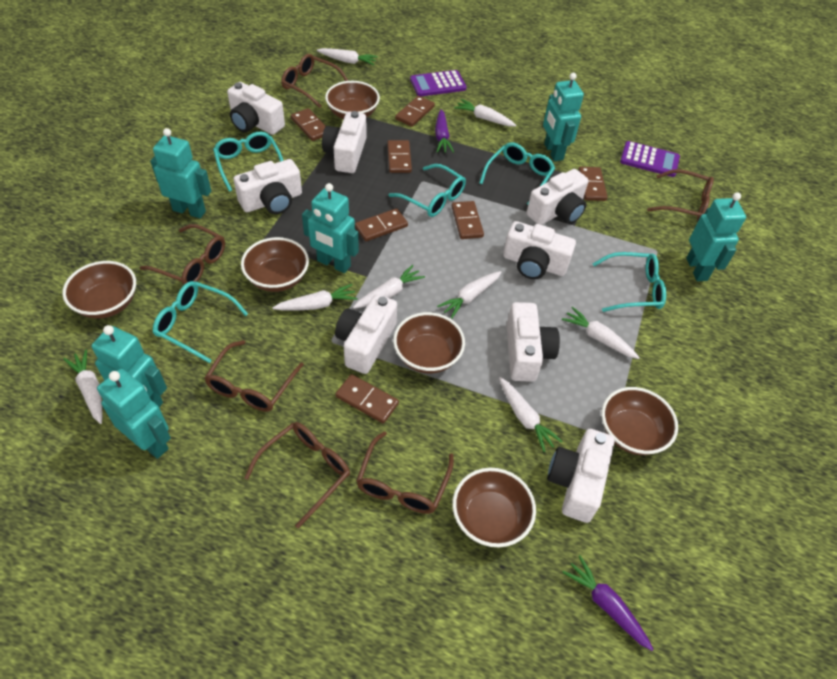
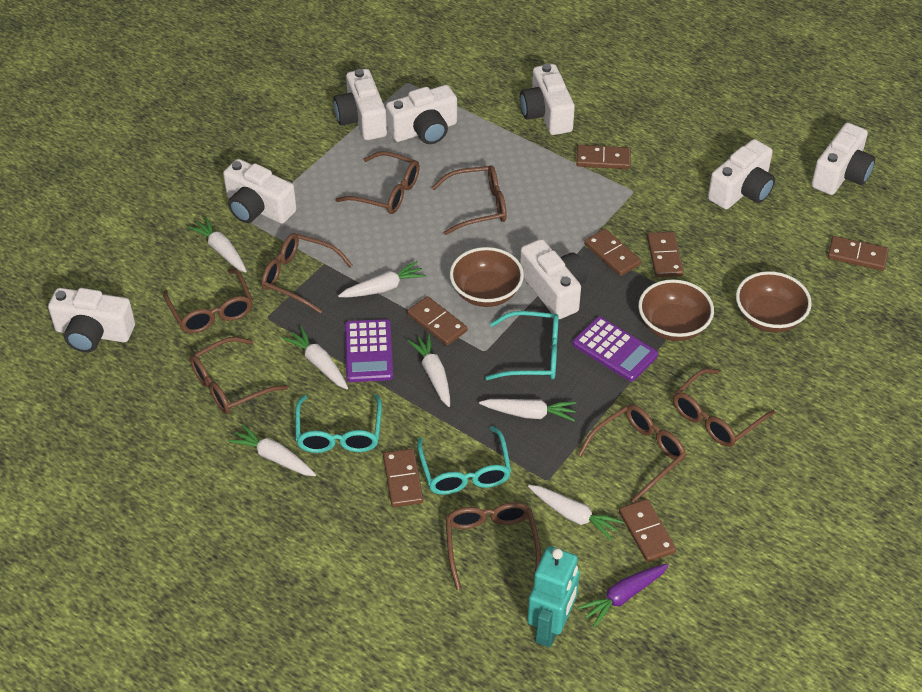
brown bowl: 6 -> 3
brown glasses: 6 -> 8
purple carrot: 2 -> 1
turquoise glasses: 5 -> 3
turquoise robot: 6 -> 1
white carrot: 8 -> 7

